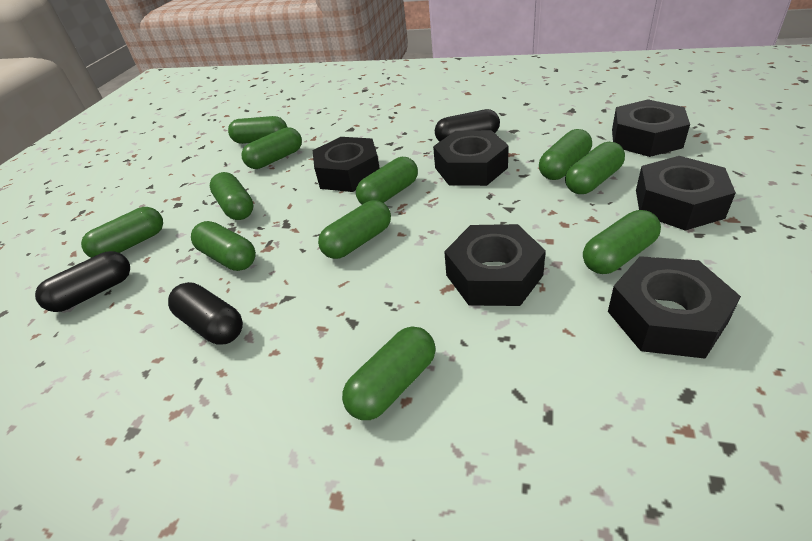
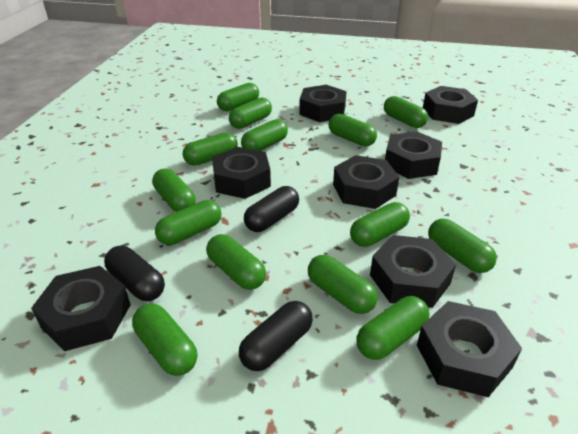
black nut: 6 -> 8
green capsule: 11 -> 14

